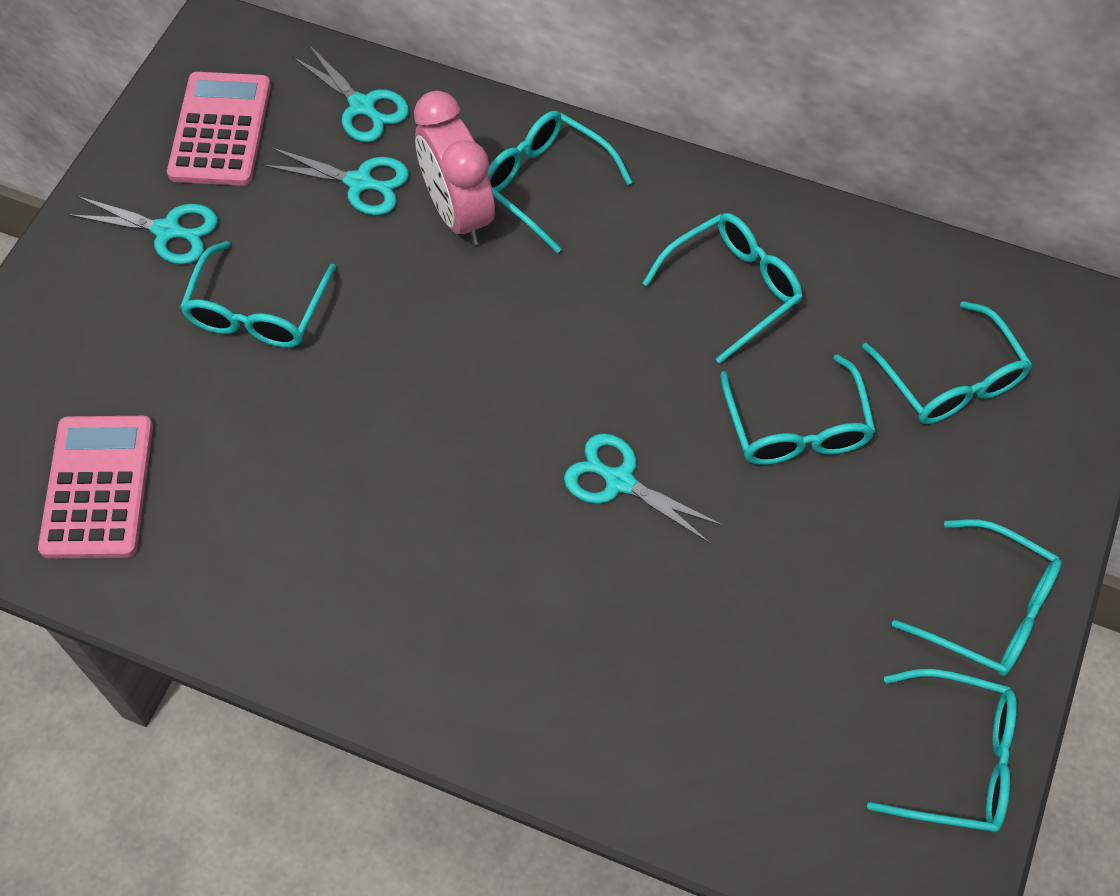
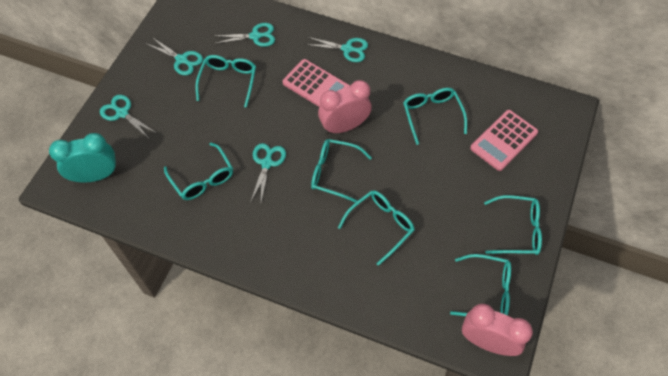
pink clock: 1 -> 2
turquoise clock: 0 -> 1
turquoise scissors: 4 -> 5

